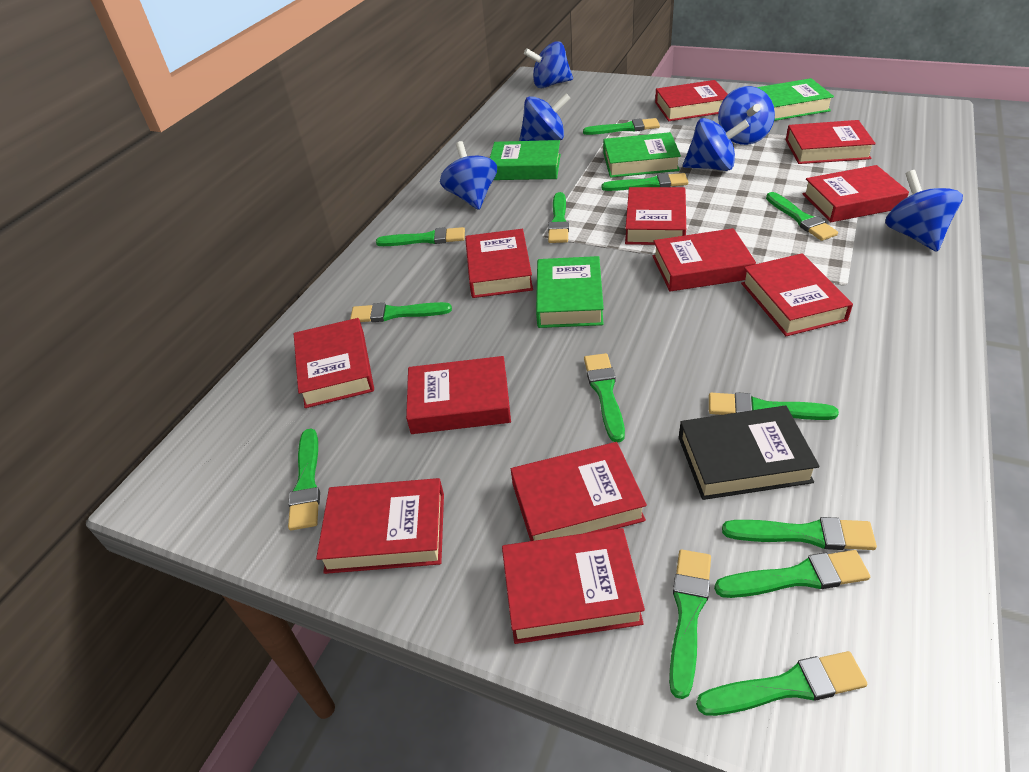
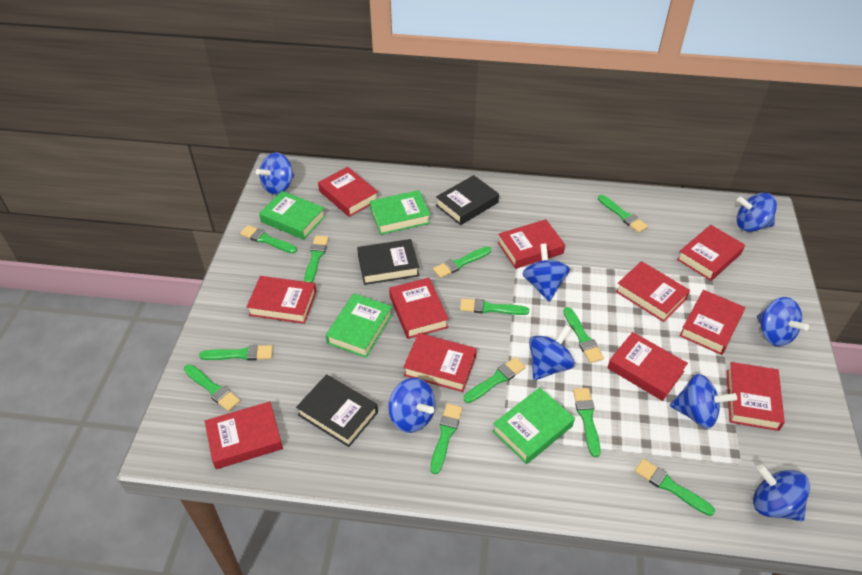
black book: 1 -> 3
blue spinning top: 6 -> 8
green brush: 13 -> 12
red book: 12 -> 11

